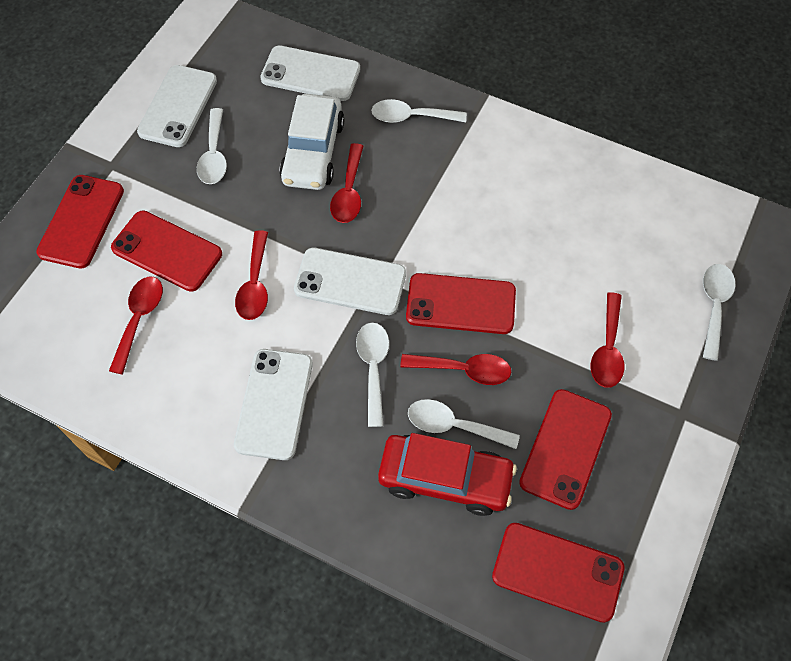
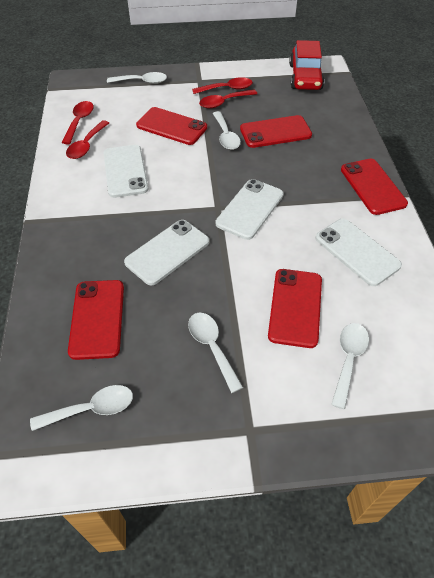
red spoon: 5 -> 4
white car: 1 -> 0

